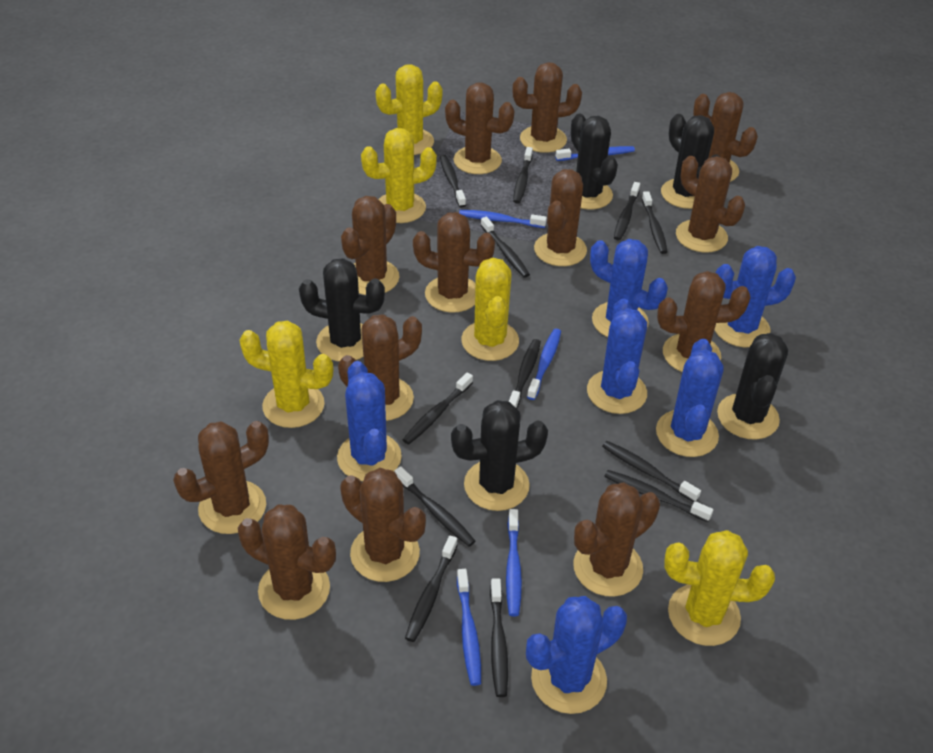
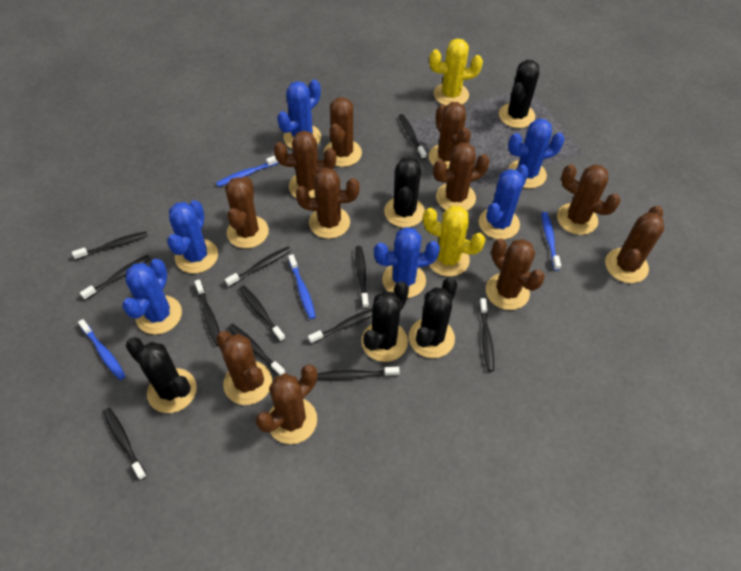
blue toothbrush: 5 -> 4
brown cactus: 13 -> 11
yellow cactus: 5 -> 2

